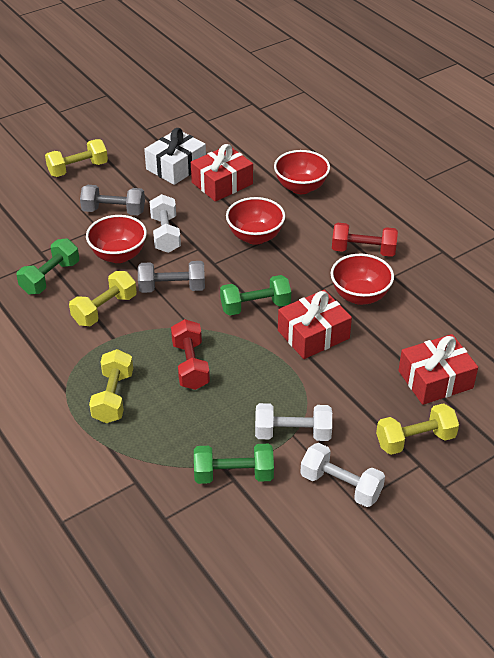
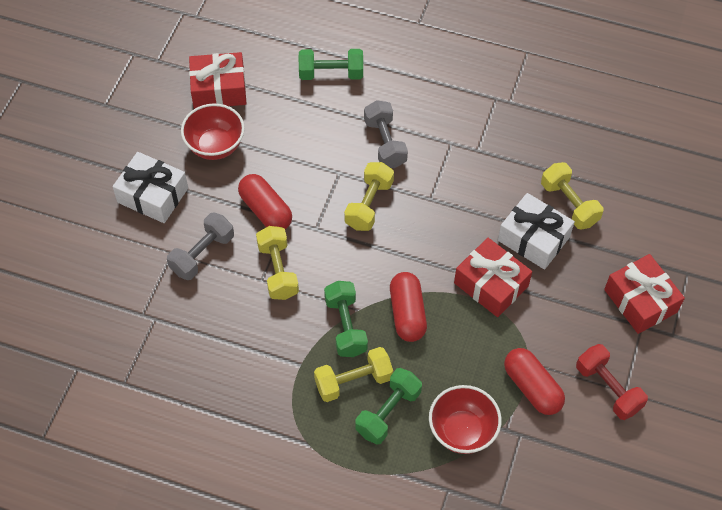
red bowl: 4 -> 2
red capsule: 0 -> 3
red dumbbell: 2 -> 1
white dumbbell: 3 -> 0
white gift: 1 -> 2

